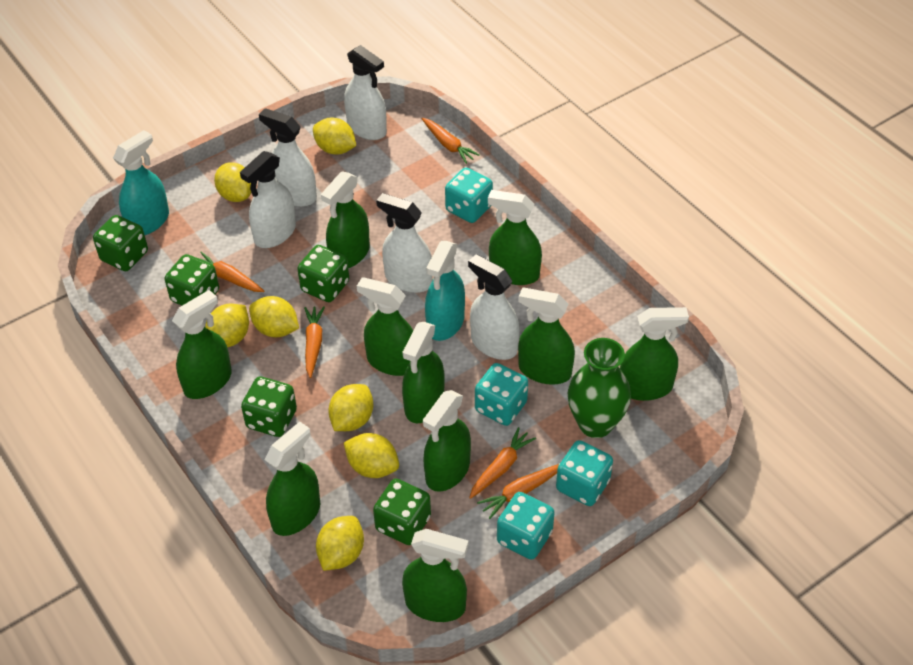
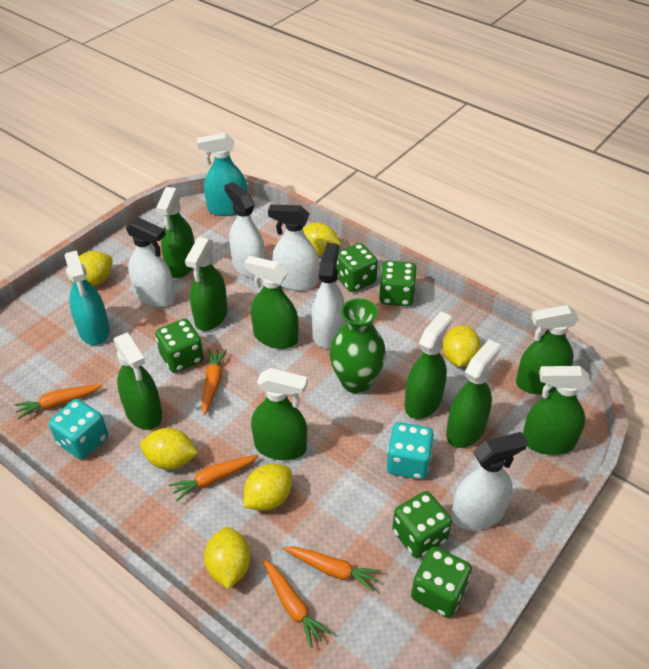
green spray bottle: 10 -> 9
turquoise dice: 4 -> 2
yellow lemon: 7 -> 6

